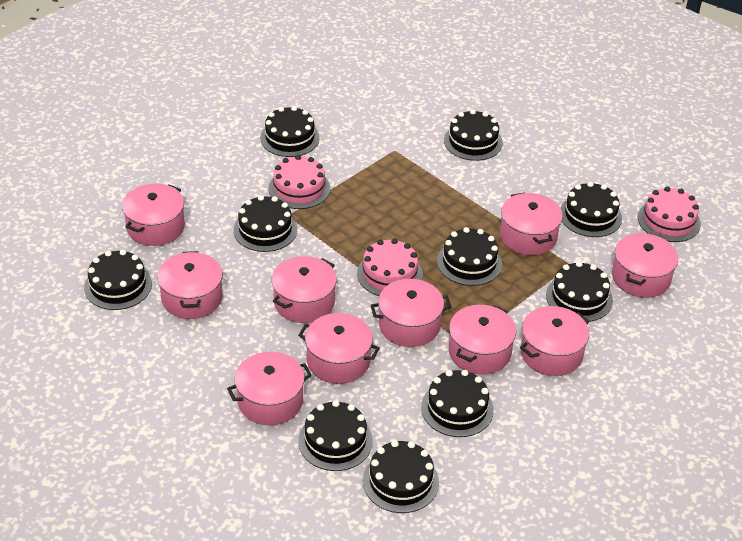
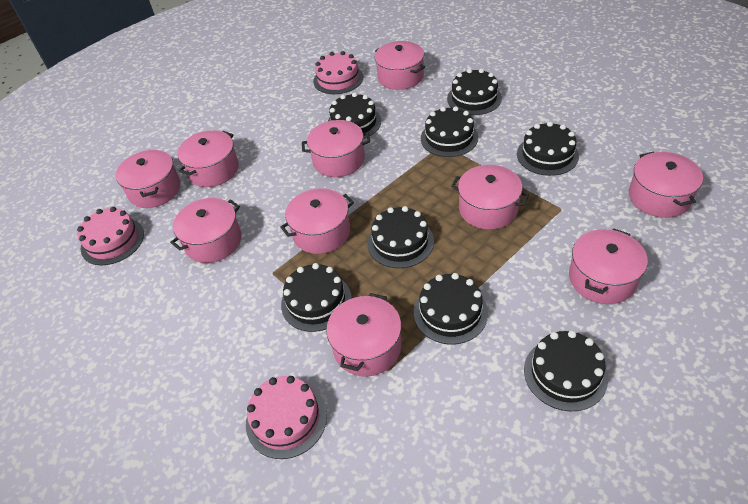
black cake: 10 -> 8

